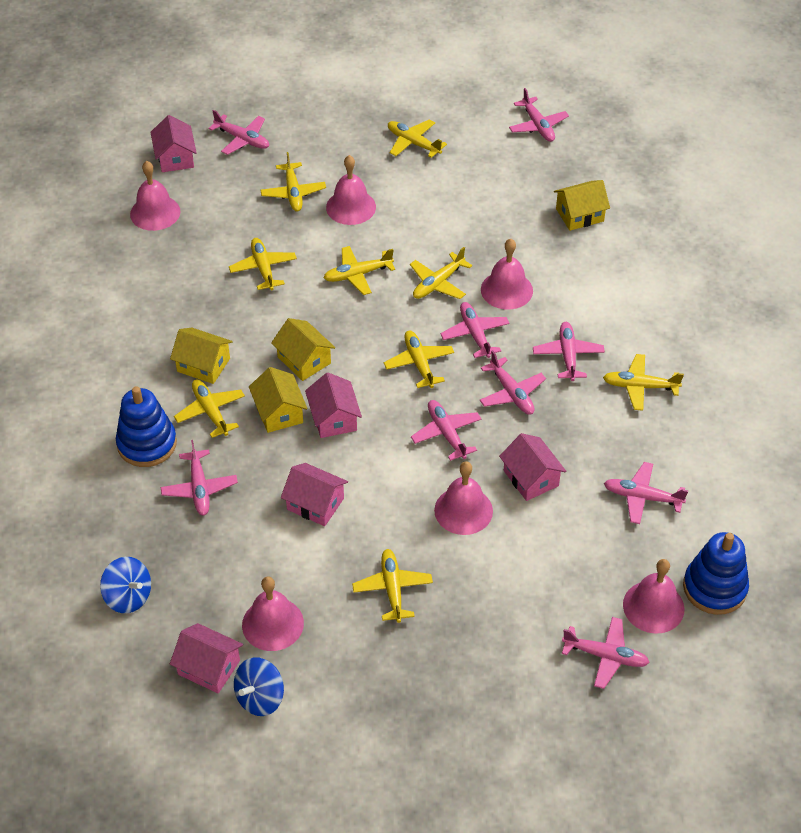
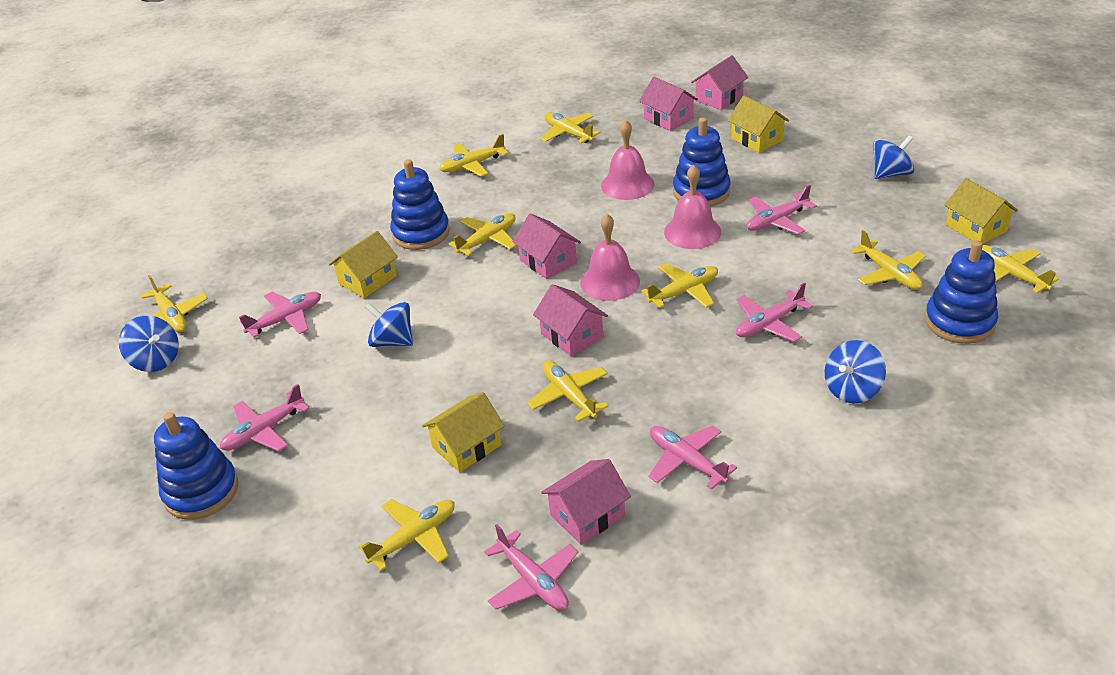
blue spinning top: 2 -> 4
blue stacking toy: 2 -> 4
pink bell: 6 -> 3
pink plane: 9 -> 6

